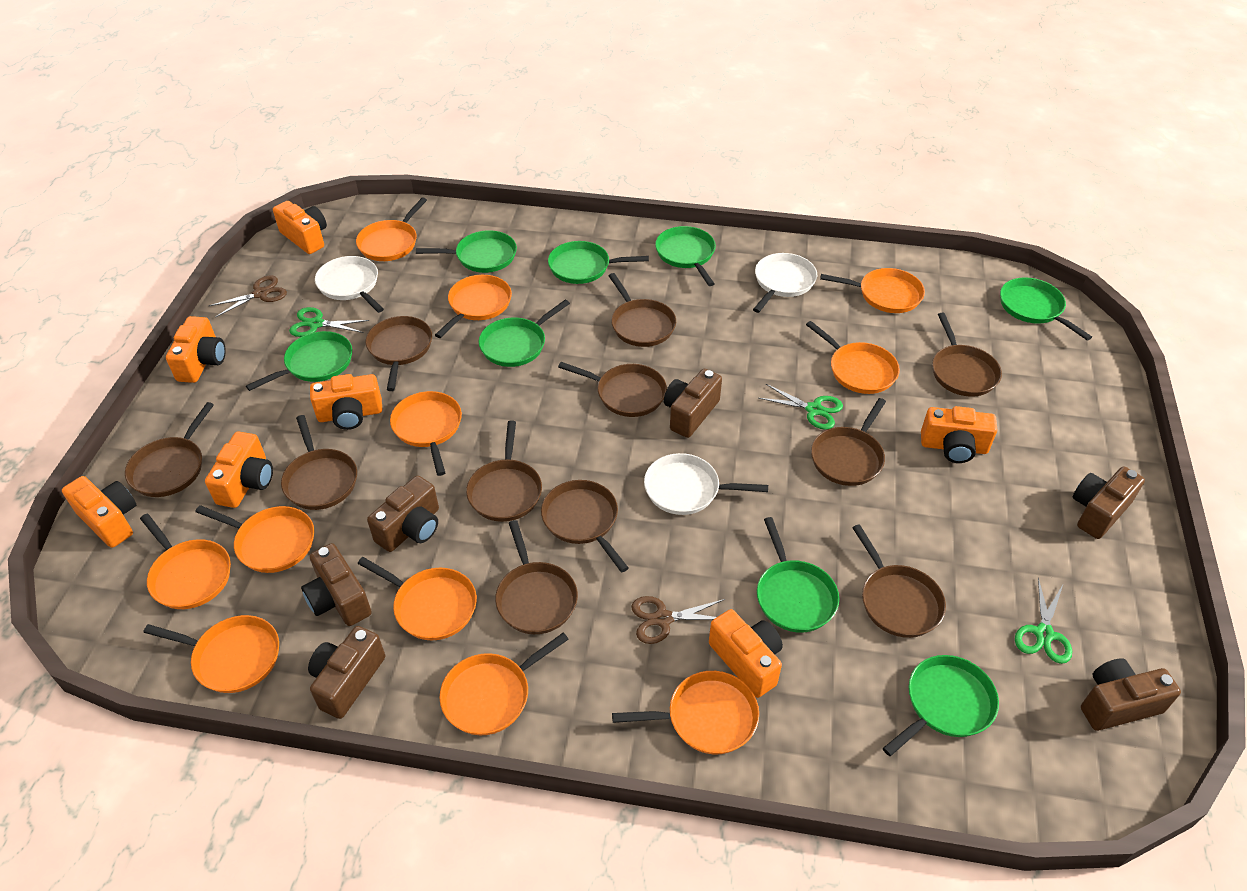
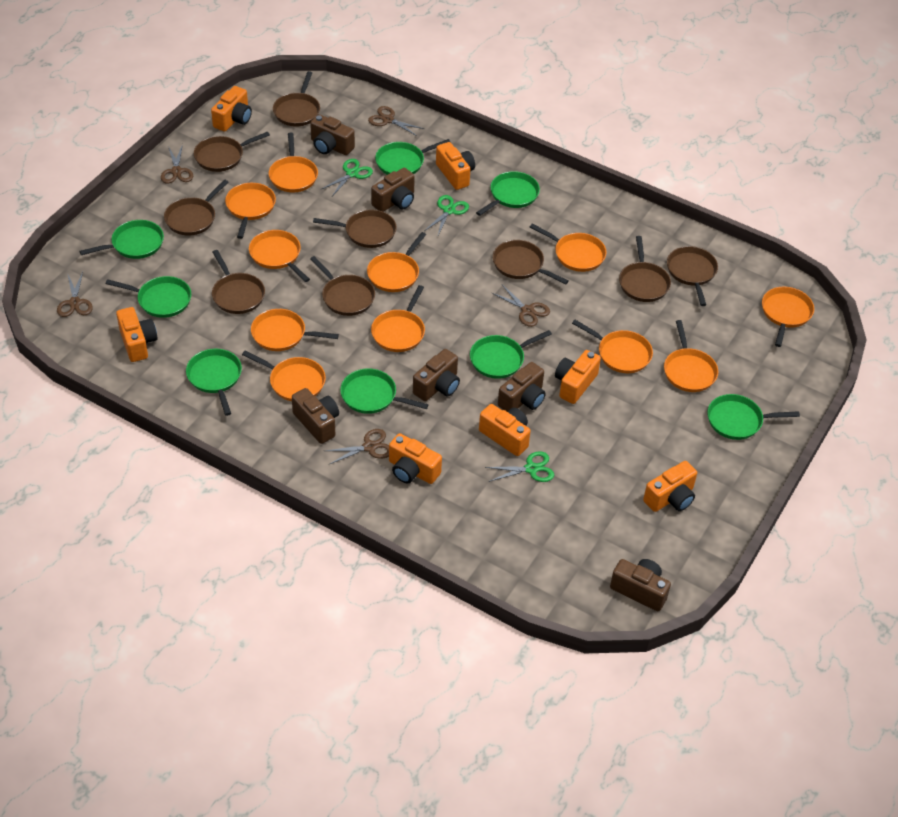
brown pan: 11 -> 9
brown scissors: 2 -> 5
white pan: 3 -> 0

